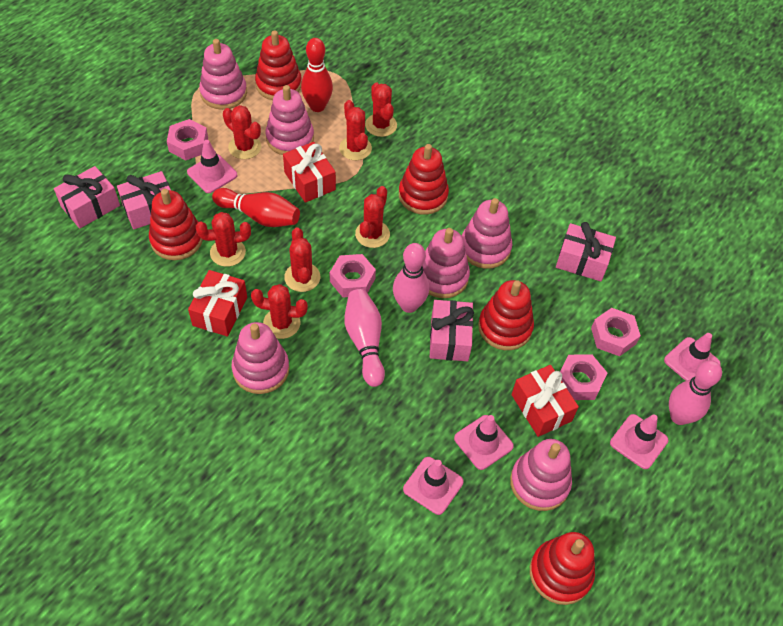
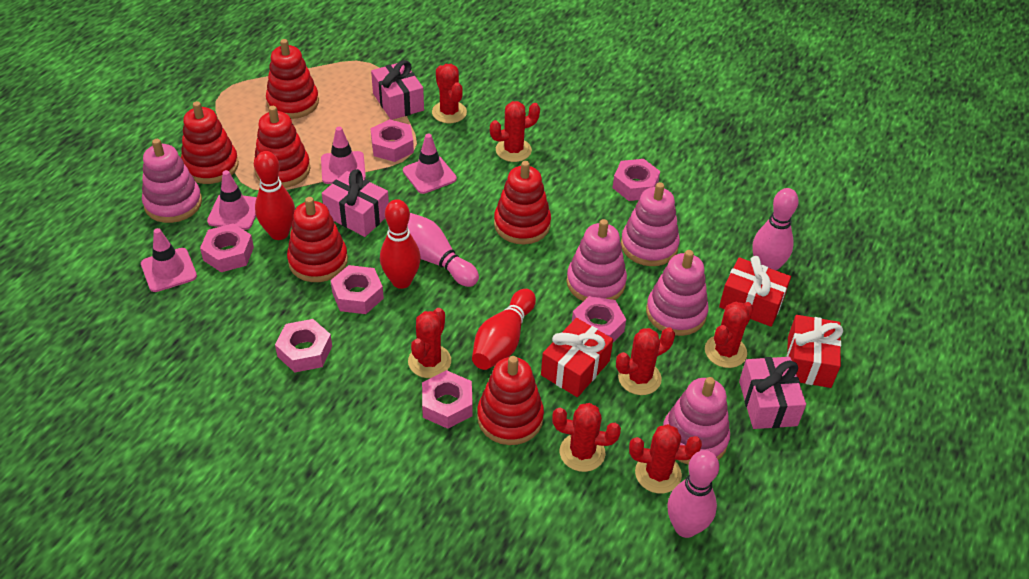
pink gift: 4 -> 3
pink nut: 4 -> 7
pink stacking toy: 6 -> 5
pink traffic cone: 5 -> 4
red bowling pin: 2 -> 3
red stacking toy: 5 -> 6

